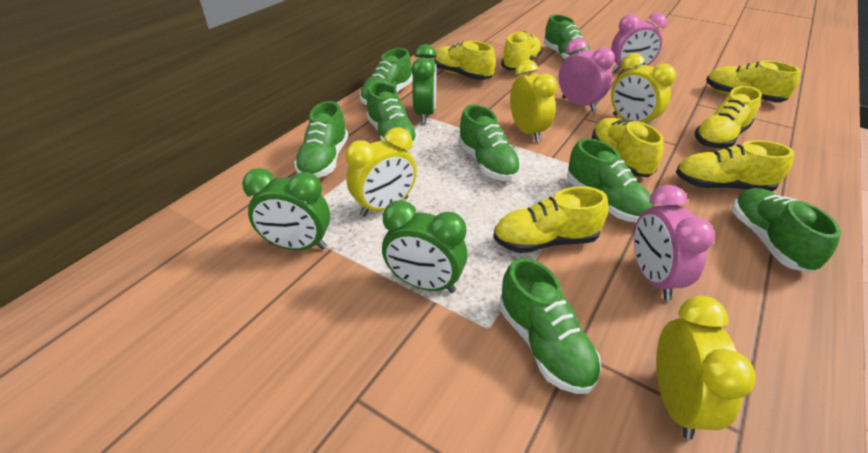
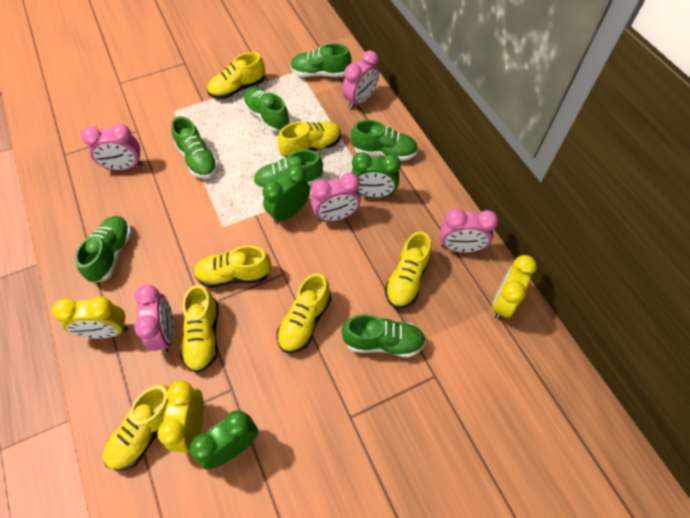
green shoe: 8 -> 7
pink clock: 3 -> 5
yellow clock: 4 -> 3

